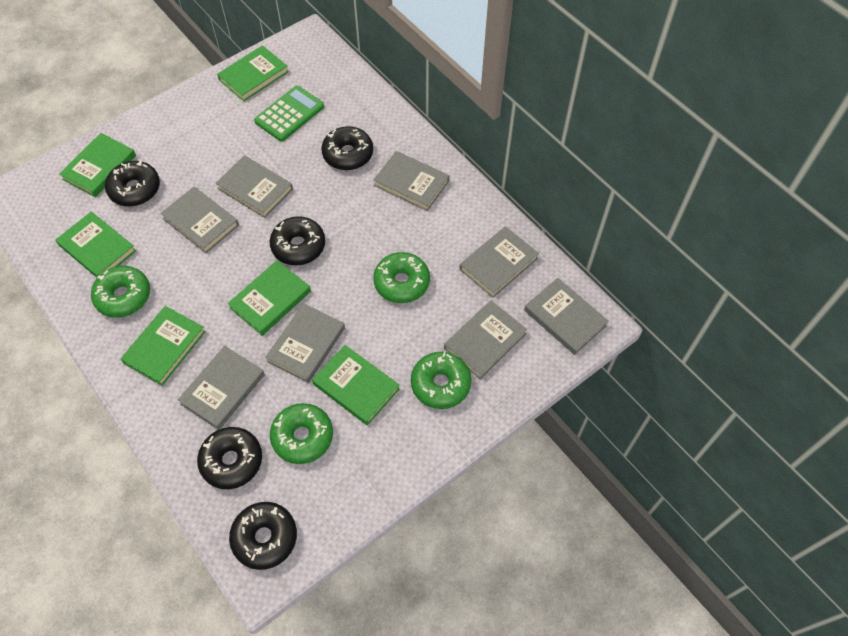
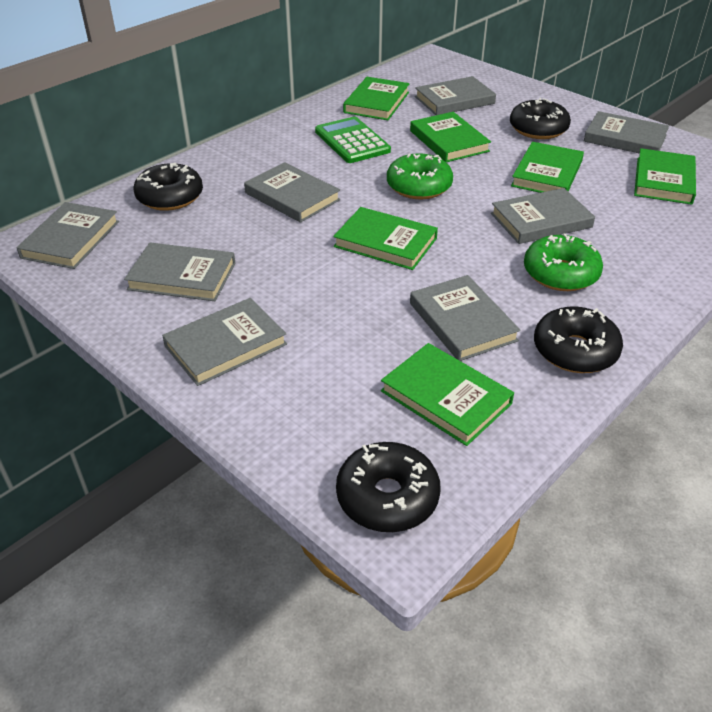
black donut: 5 -> 4
green donut: 4 -> 2

